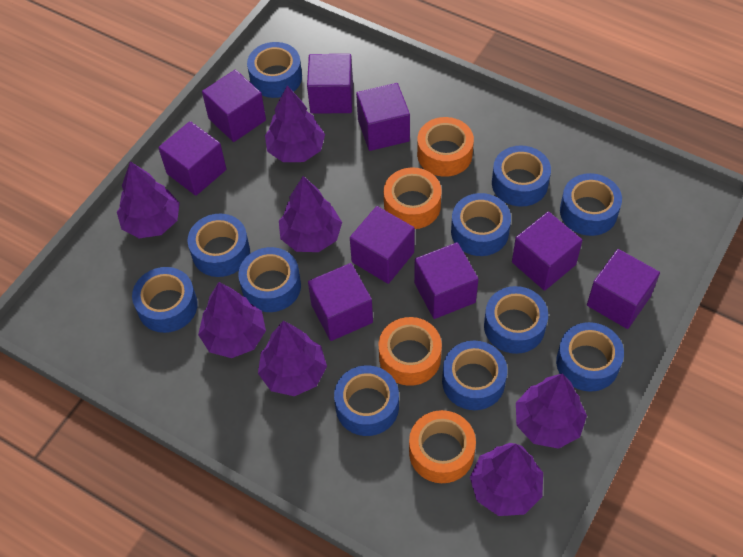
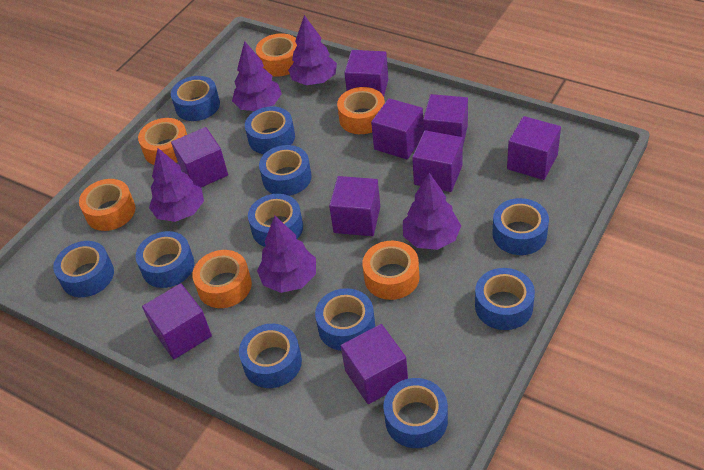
orange tape: 4 -> 6
purple tree: 7 -> 5

